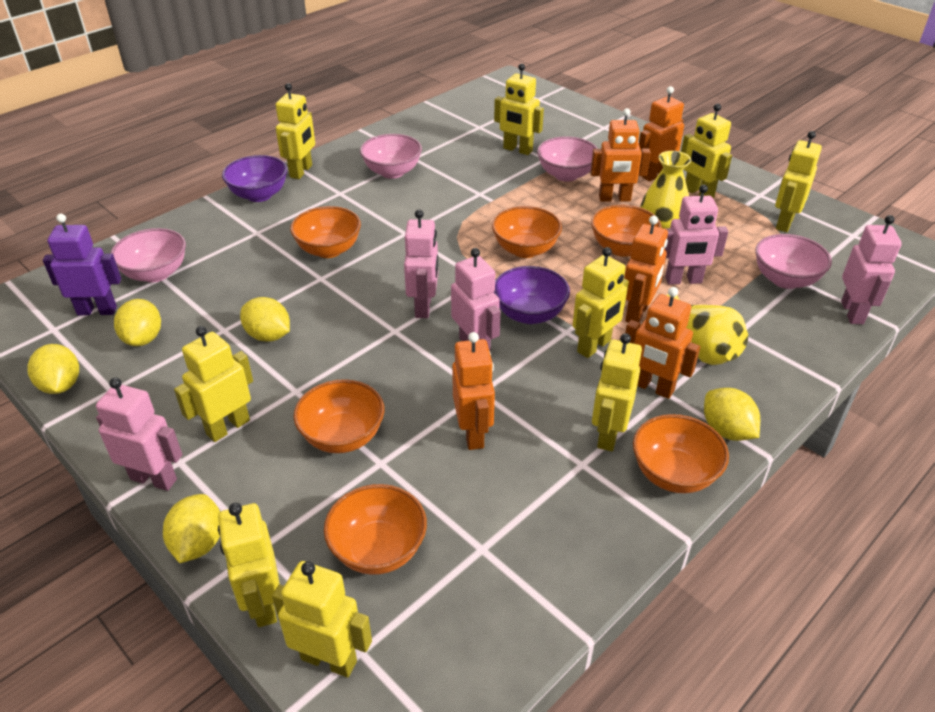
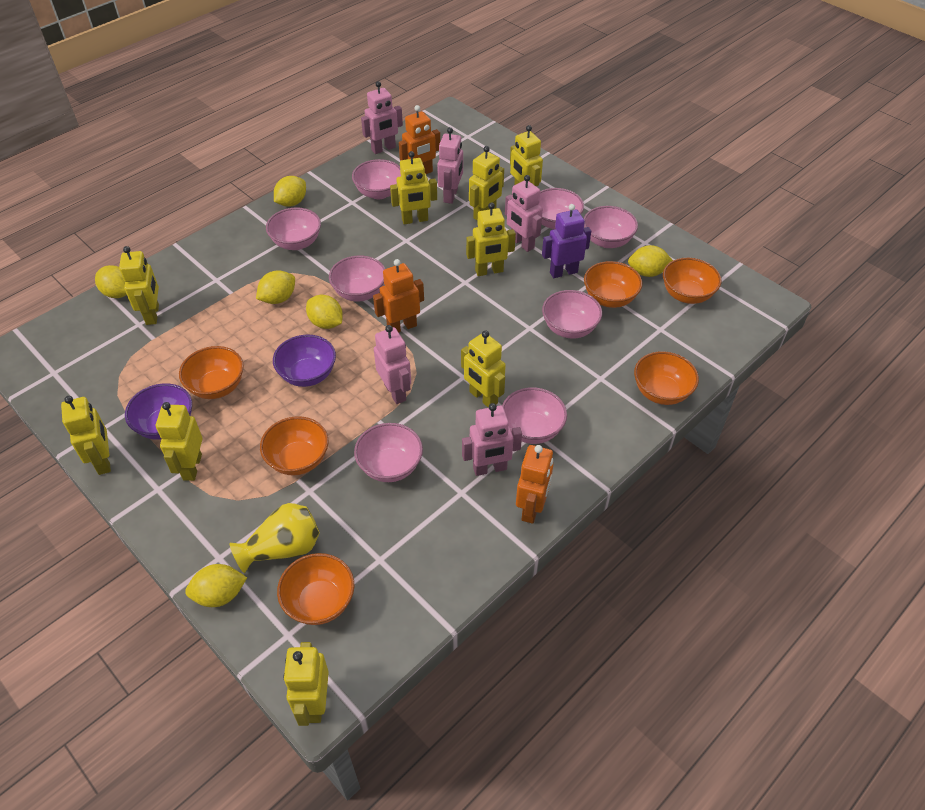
orange robot: 5 -> 3
pink bowl: 4 -> 8
yellow lemon: 5 -> 6
yellow vase: 2 -> 1

